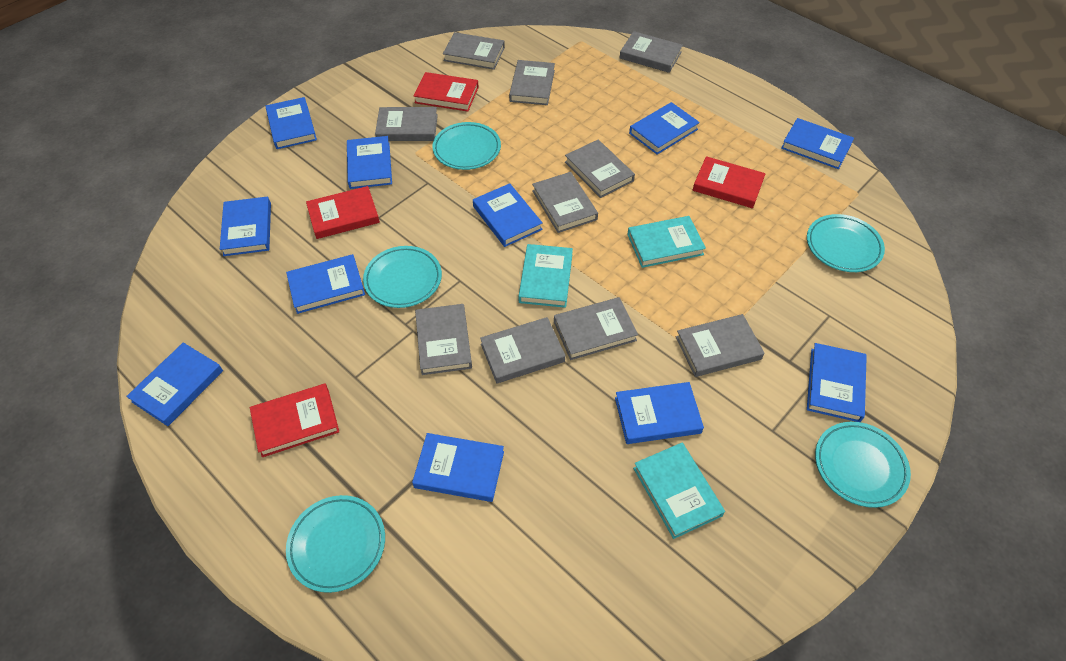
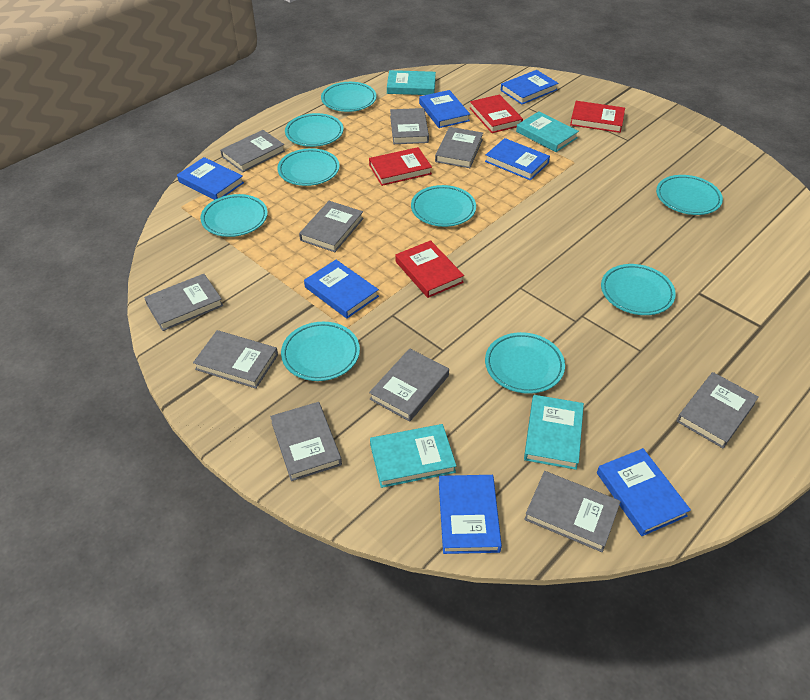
blue book: 11 -> 7
turquoise book: 3 -> 4
turquoise plate: 5 -> 9

